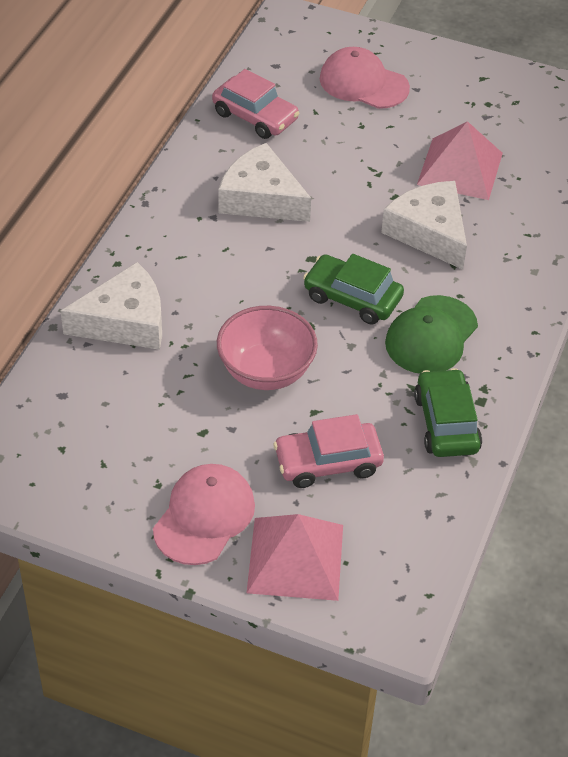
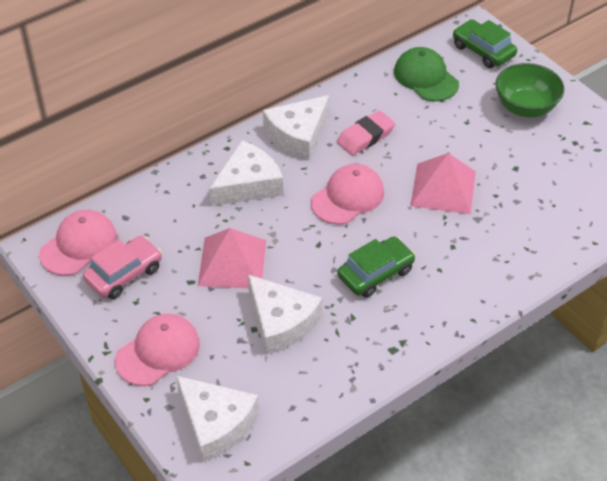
green bowl: 0 -> 1
pink bowl: 1 -> 0
pink cap: 2 -> 3
pink car: 2 -> 1
pink eraser: 0 -> 1
white cheese: 3 -> 4

